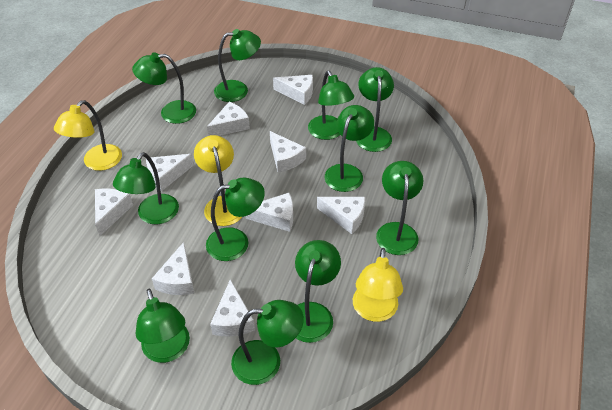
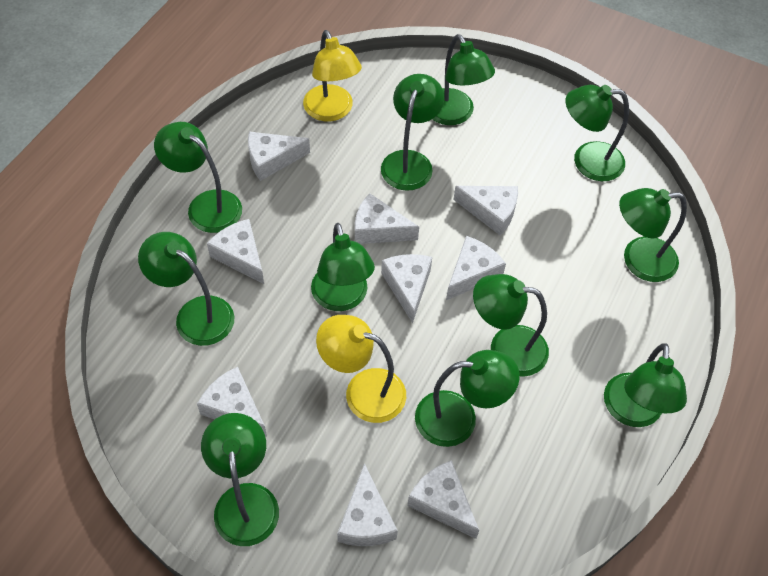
yellow lamp: 3 -> 2

